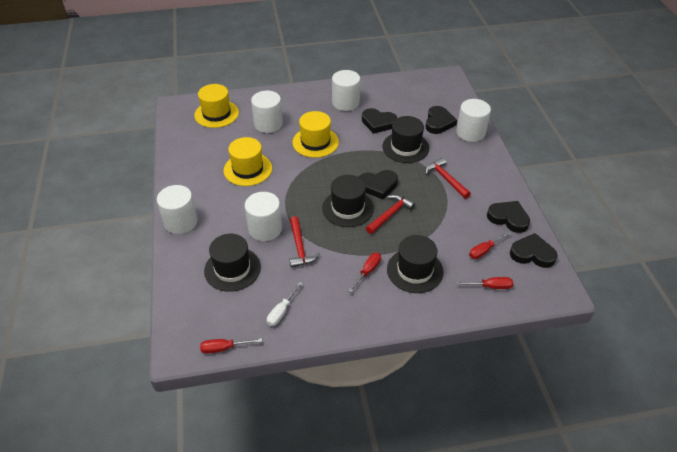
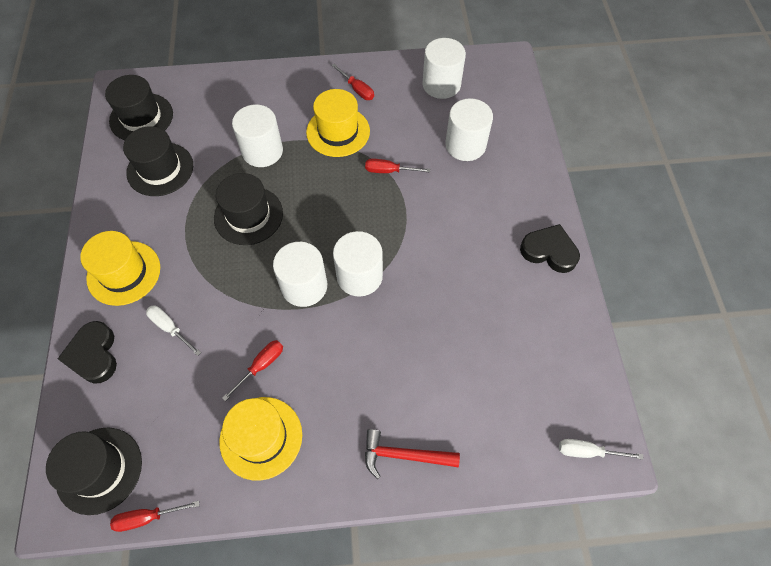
black heart: 5 -> 2
red hammer: 3 -> 1
white screwdriver: 1 -> 2

